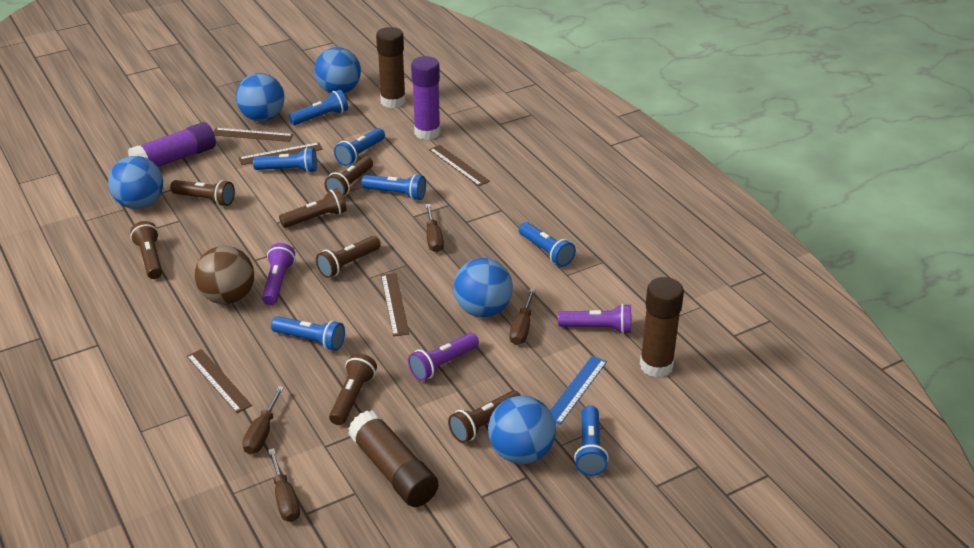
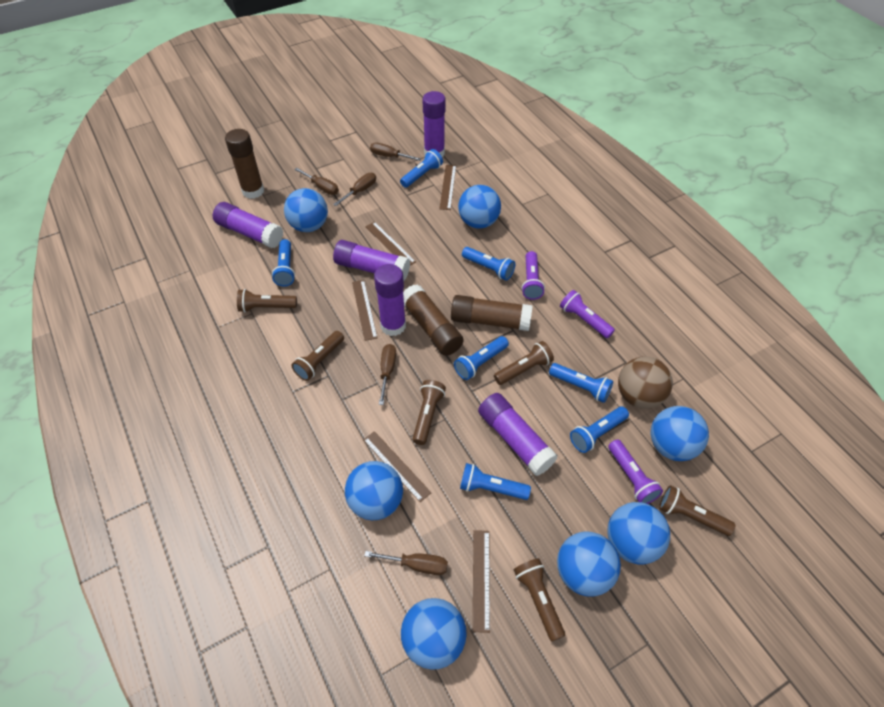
blue ball: 5 -> 7
blue ruler: 1 -> 0
brown flashlight: 7 -> 6
brown screwdriver: 4 -> 5
purple glue stick: 2 -> 5

